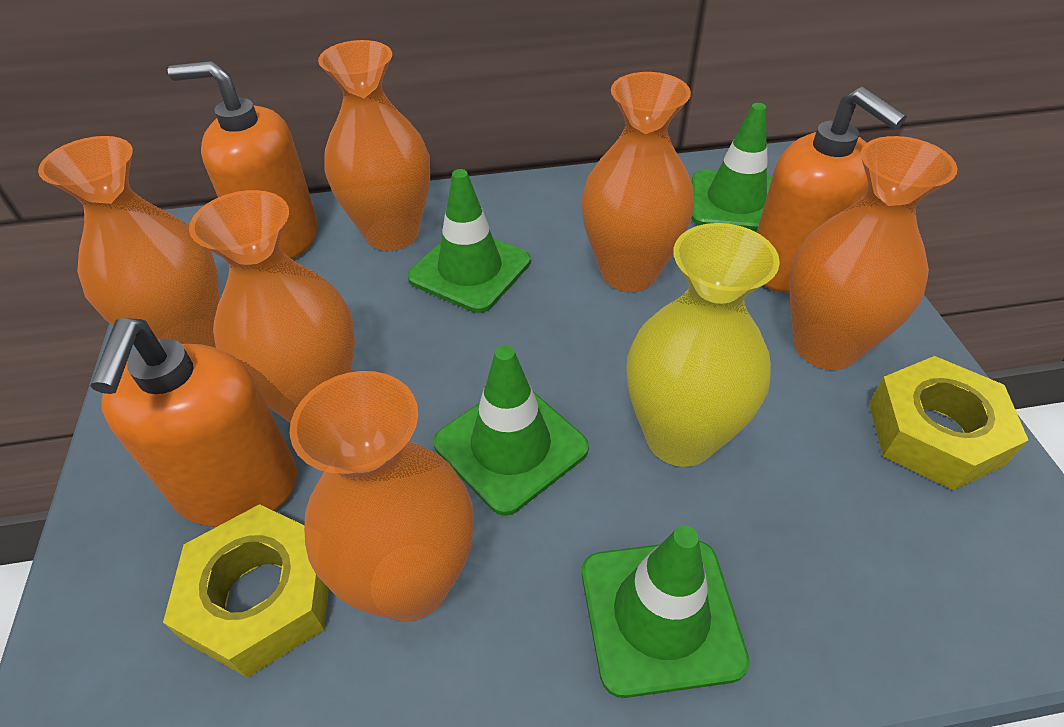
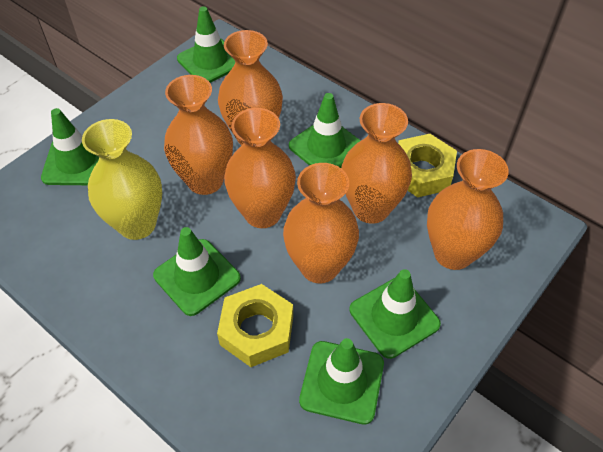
green traffic cone: 4 -> 6
orange soap dispenser: 3 -> 0

